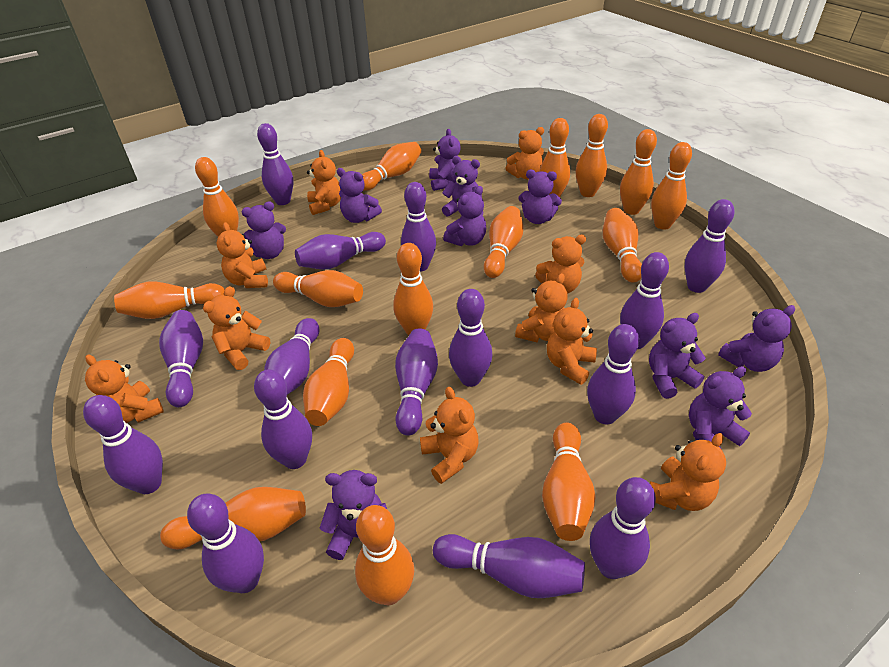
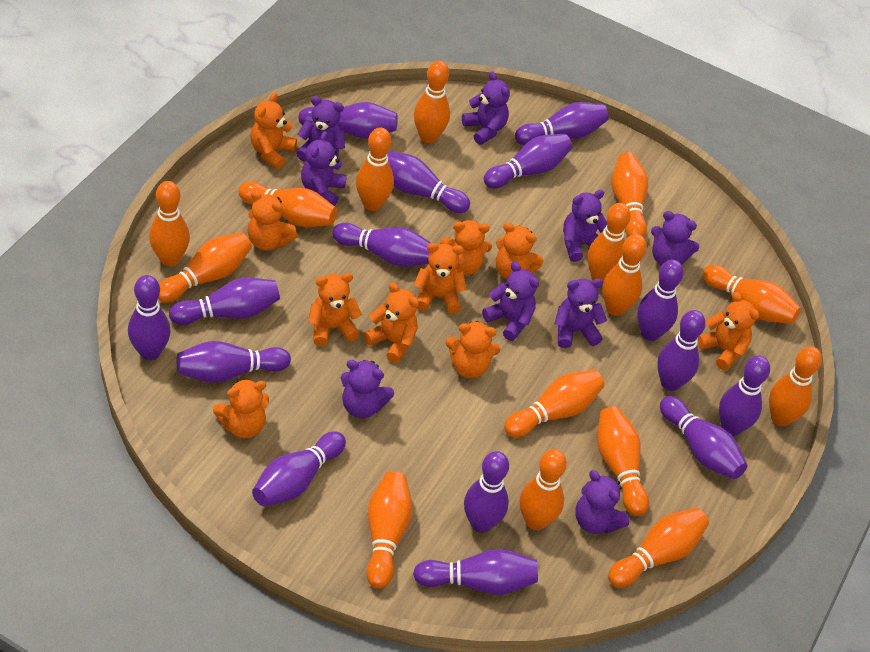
purple teddy bear: 10 -> 9

